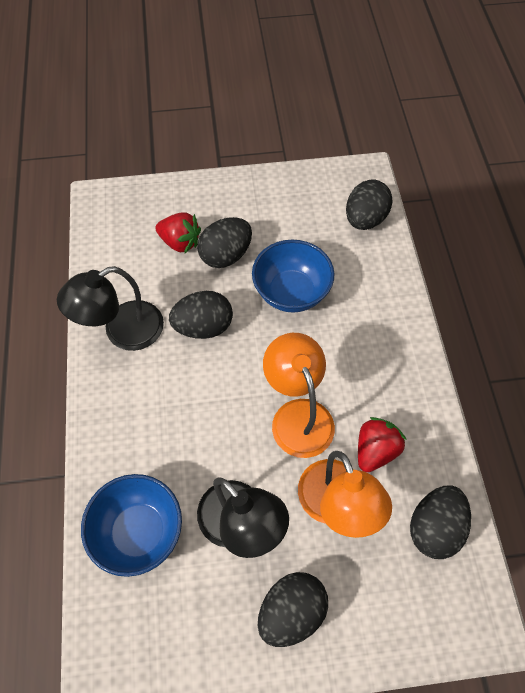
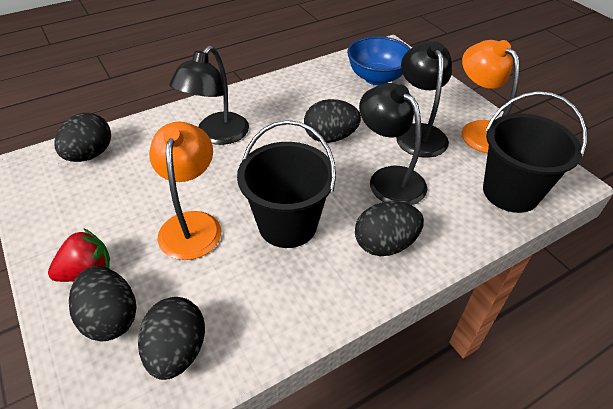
black bucket: 0 -> 2
black lamp: 2 -> 3
blue bowl: 2 -> 1
red strawberry: 2 -> 1

